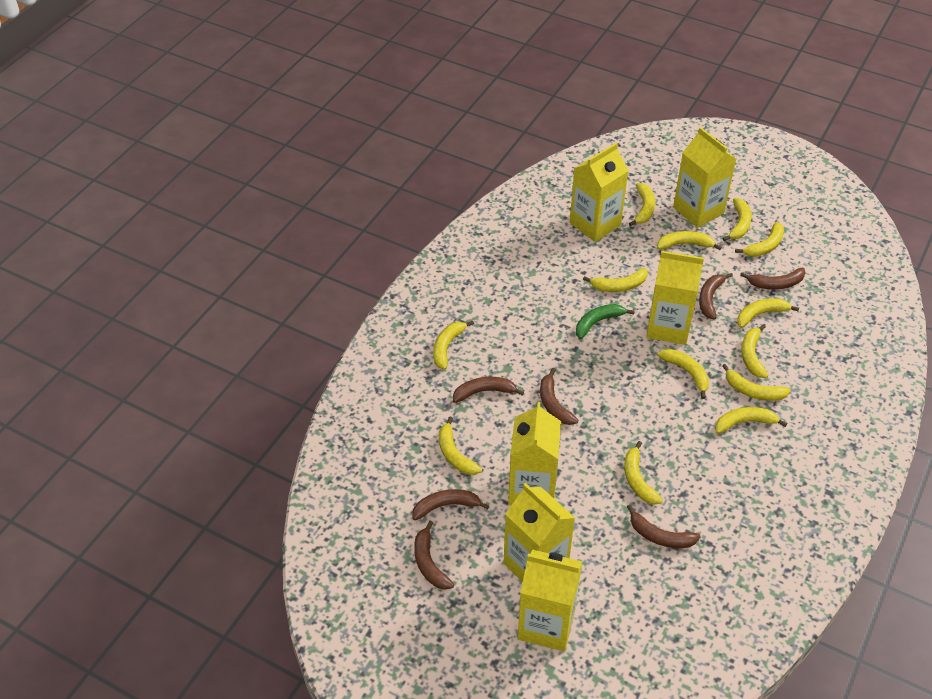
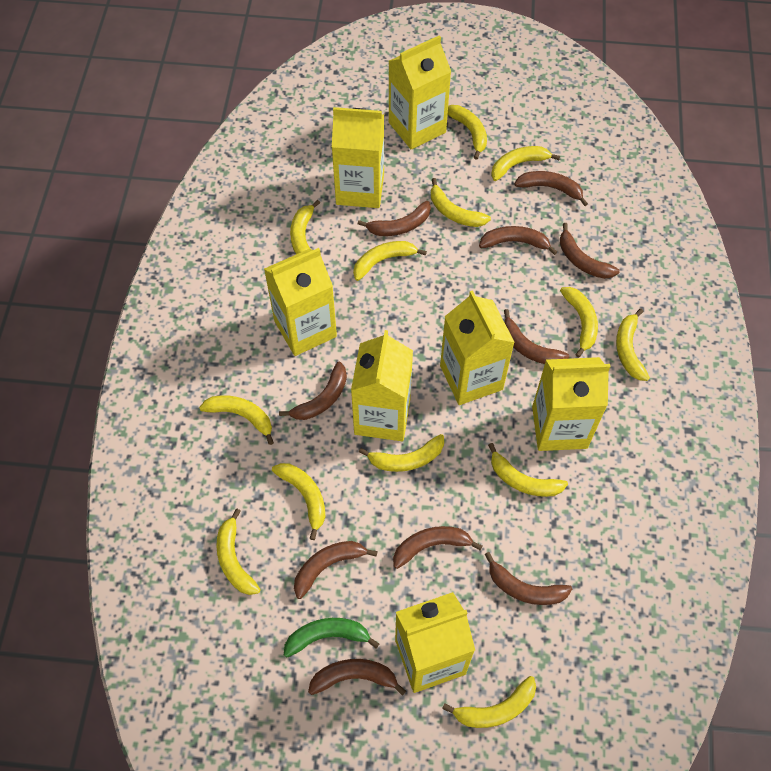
brown banana: 7 -> 10
yellow carton: 6 -> 7

